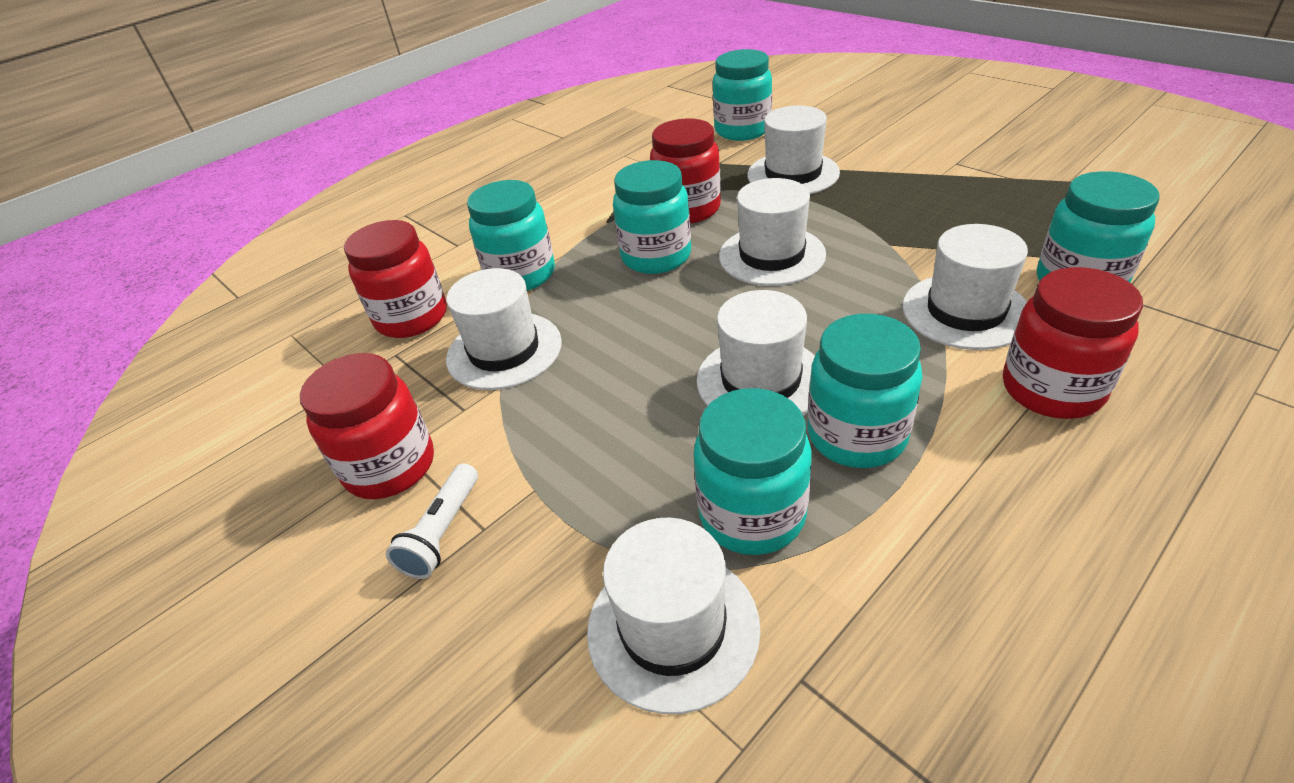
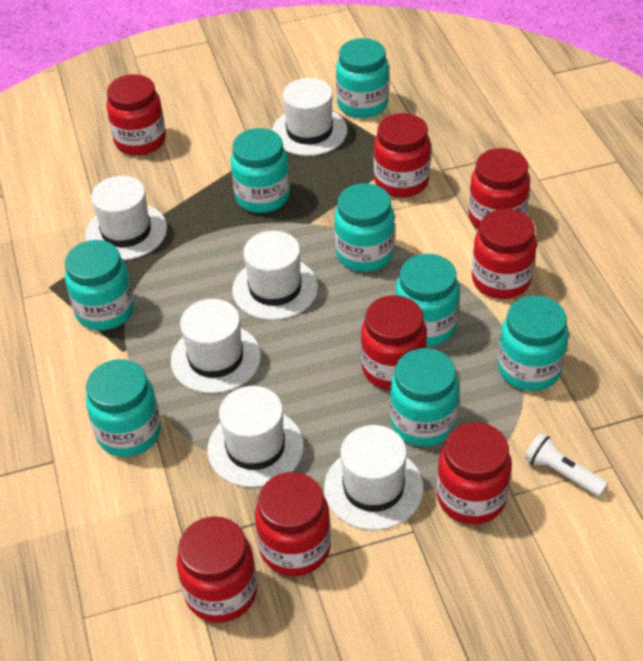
red jar: 4 -> 8
turquoise jar: 6 -> 8

